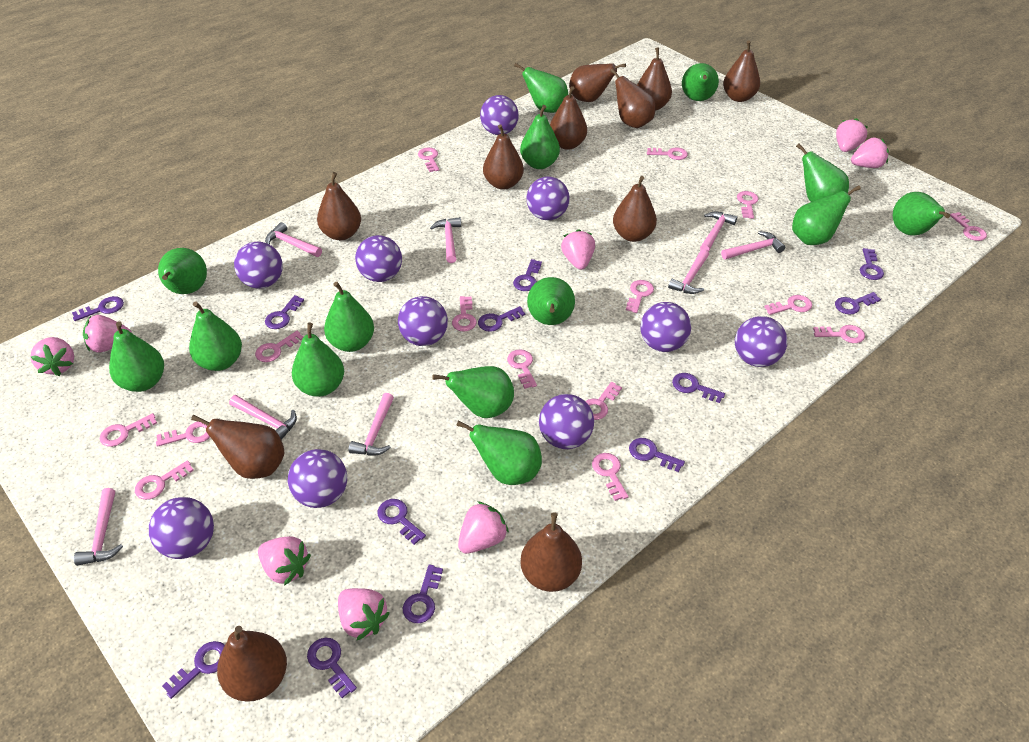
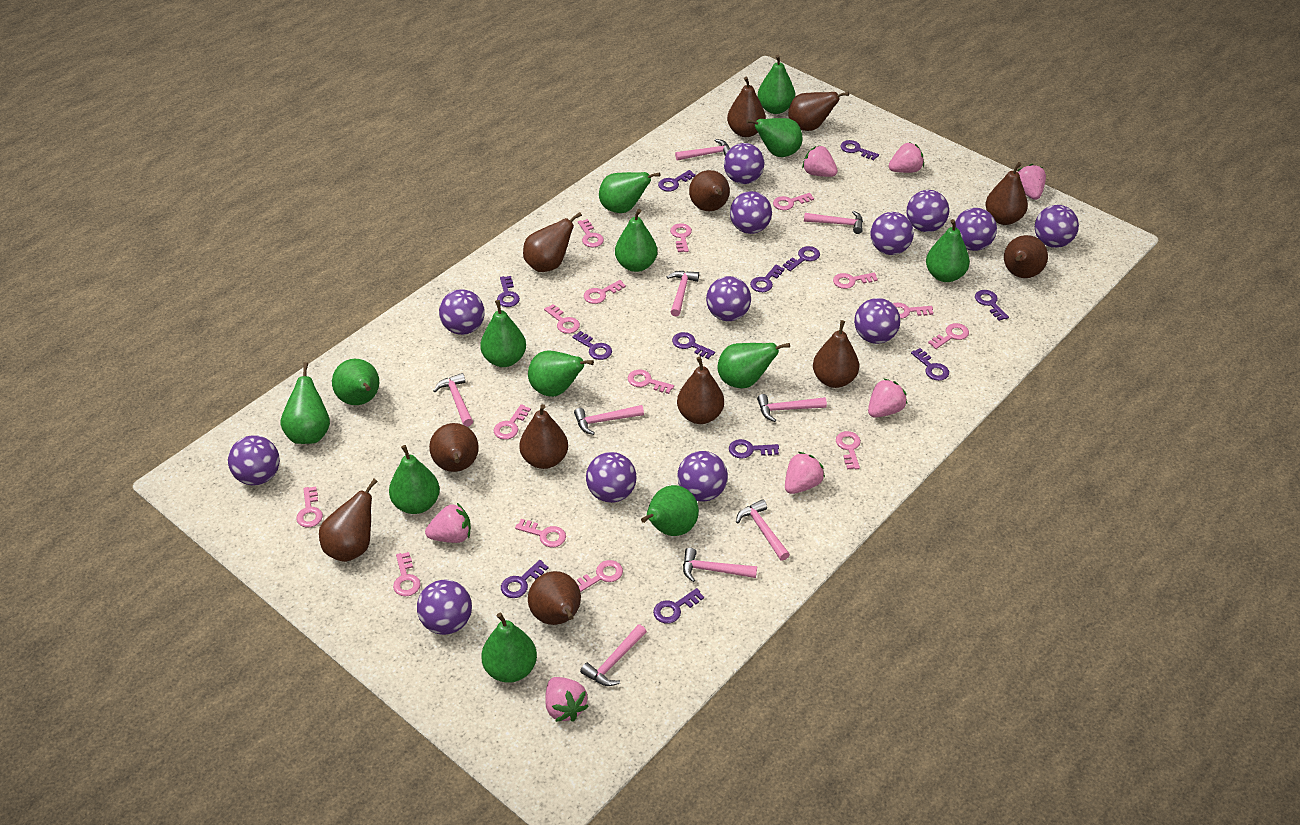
brown pear: 11 -> 12
green pear: 14 -> 13
pink hammer: 8 -> 9
pink strawberry: 8 -> 7
purple ball: 10 -> 13

